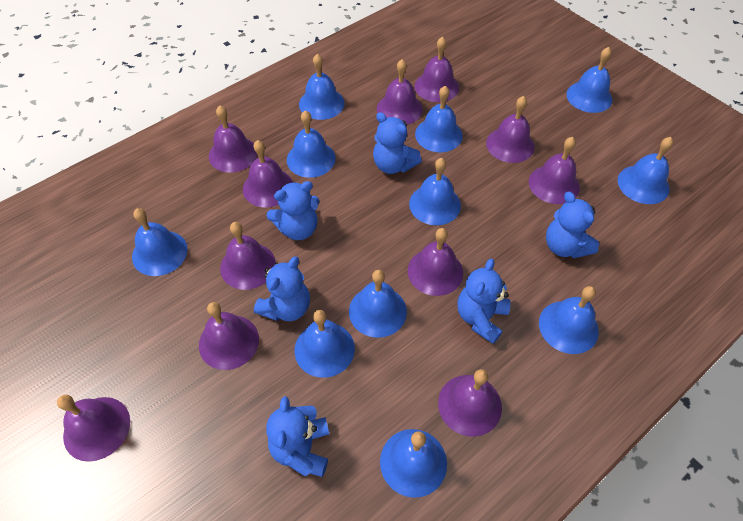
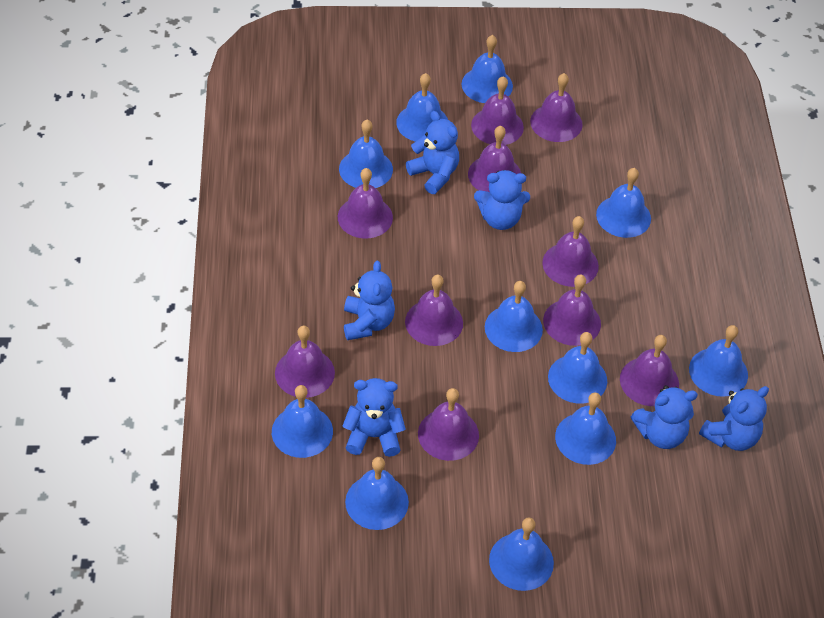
purple bell: 11 -> 10

